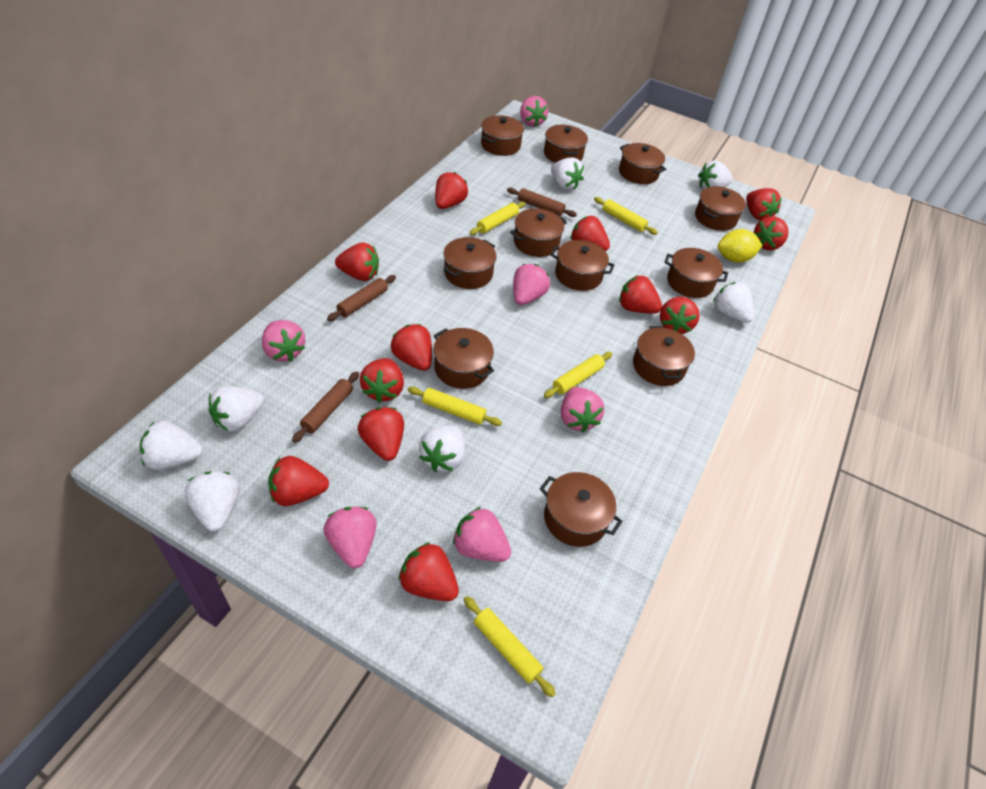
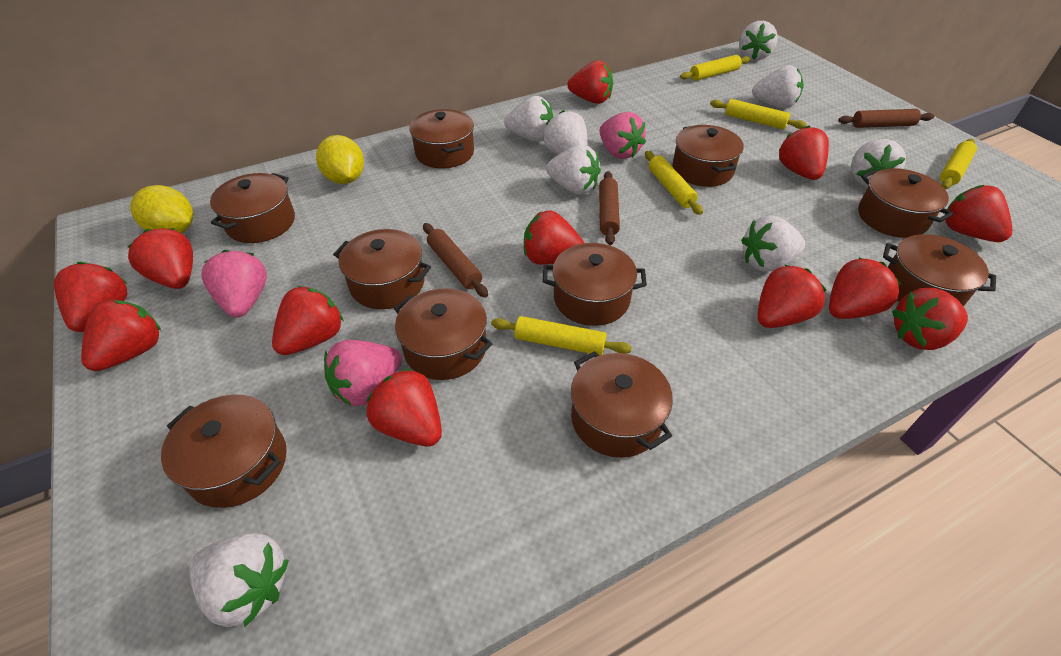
brown pot: 11 -> 10
pink strawberry: 6 -> 3
white strawberry: 7 -> 8
yellow lemon: 1 -> 2

